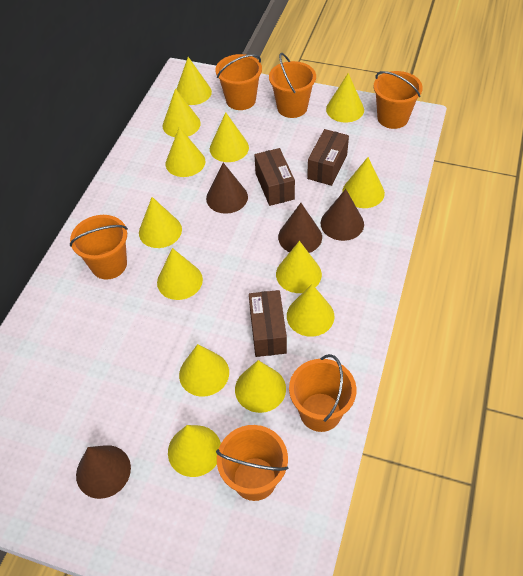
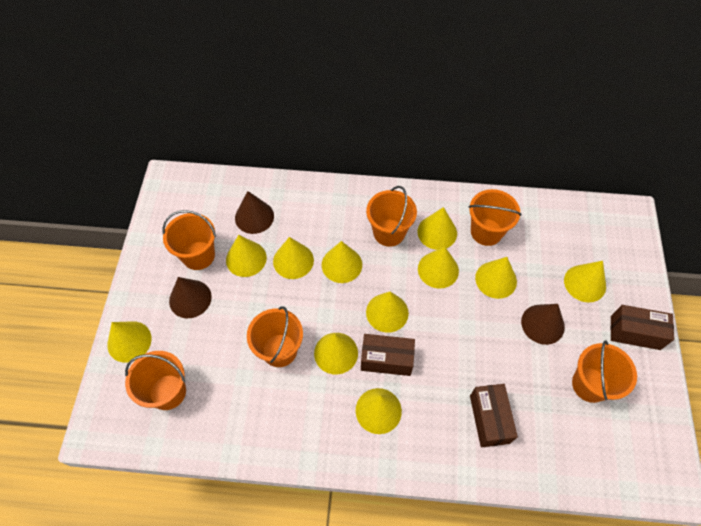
brown cone: 4 -> 3
yellow cone: 13 -> 11

